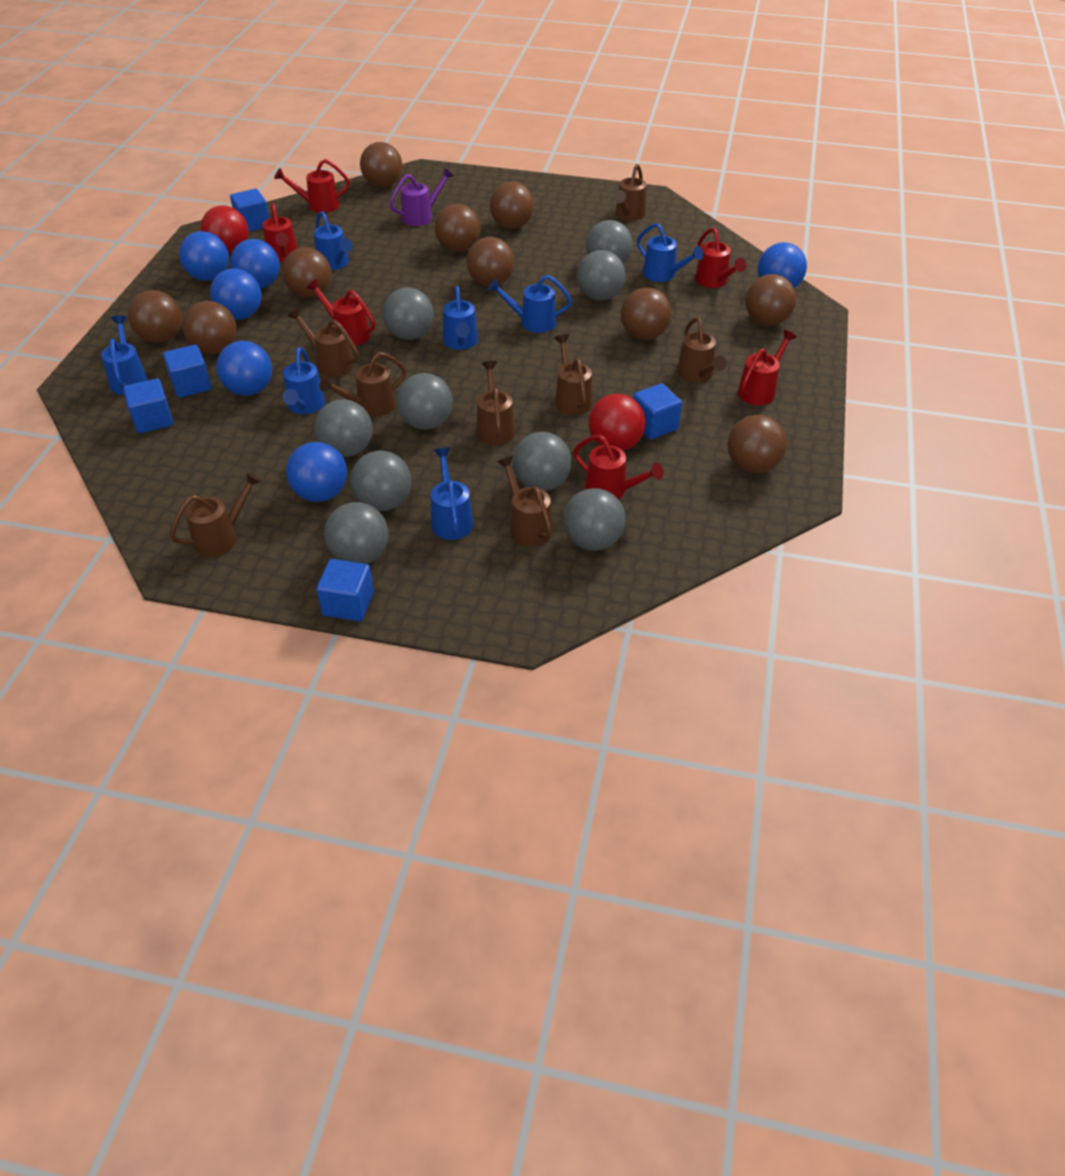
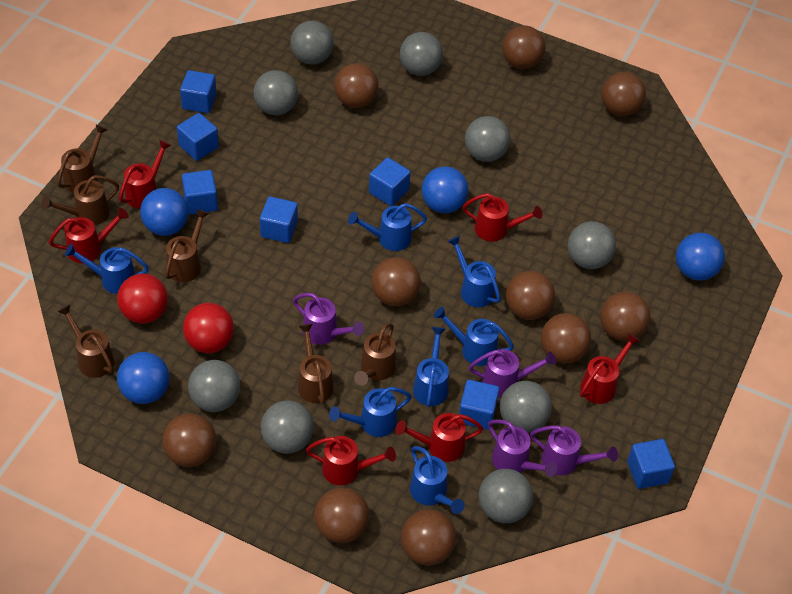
blue ball: 6 -> 4
blue cube: 5 -> 7
brown watering can: 8 -> 6
purple watering can: 1 -> 4

